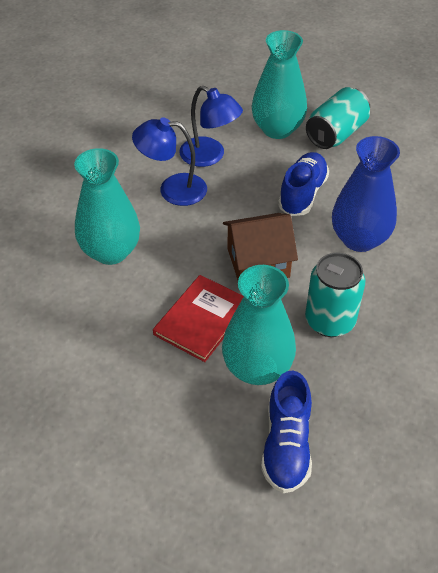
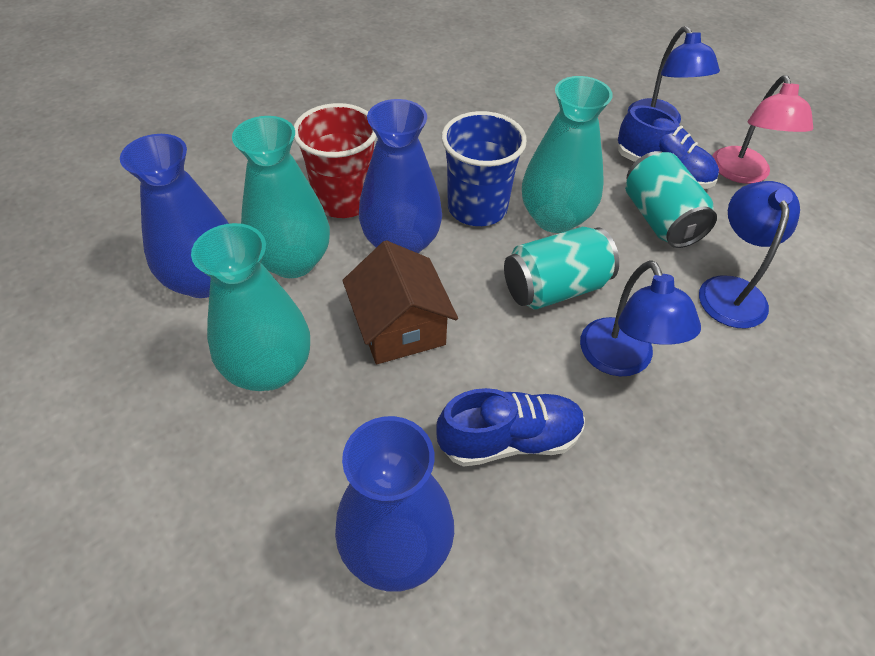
blue cup: 0 -> 1
blue lamp: 2 -> 3
blue vase: 1 -> 3
pink lamp: 0 -> 1
red book: 1 -> 0
red cup: 0 -> 1

